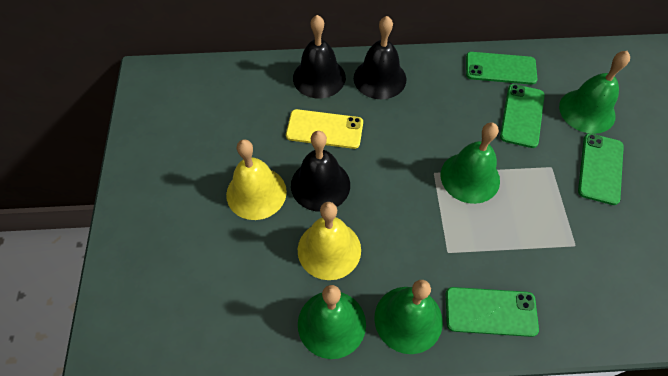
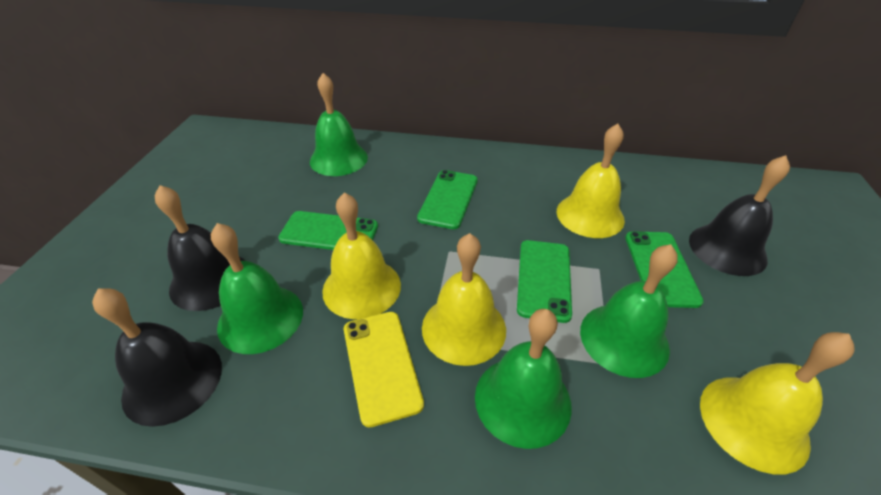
yellow bell: 2 -> 4

